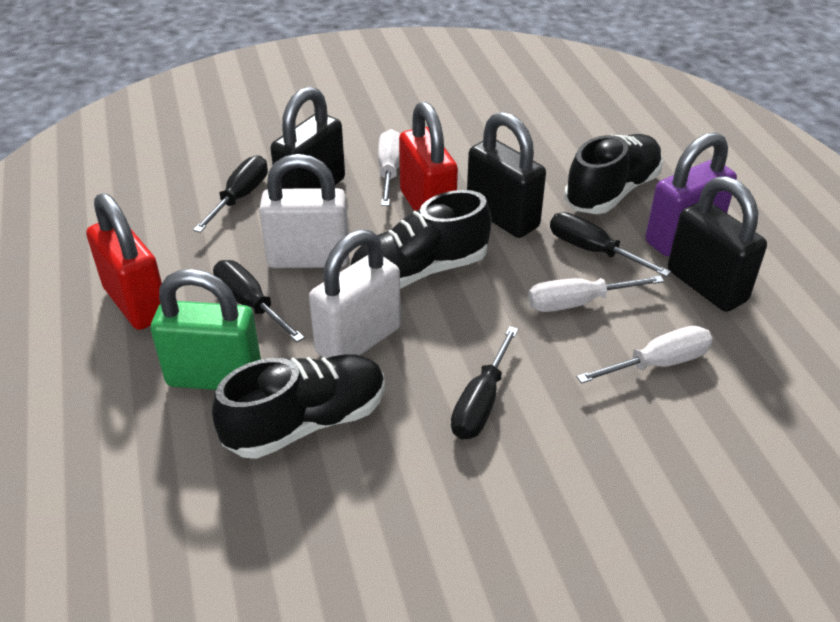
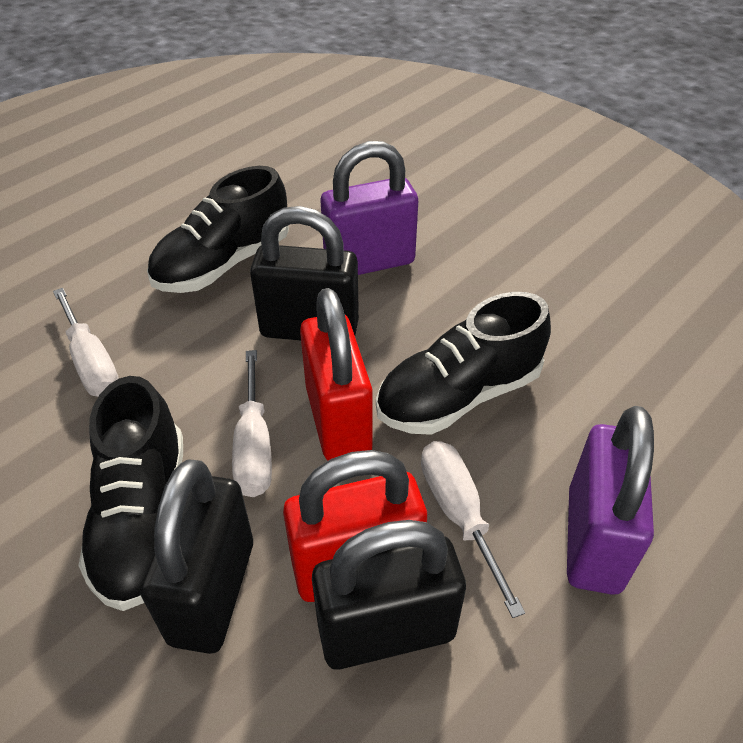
black screwdriver: 4 -> 0
green padlock: 1 -> 0
purple padlock: 1 -> 2
white padlock: 2 -> 0

